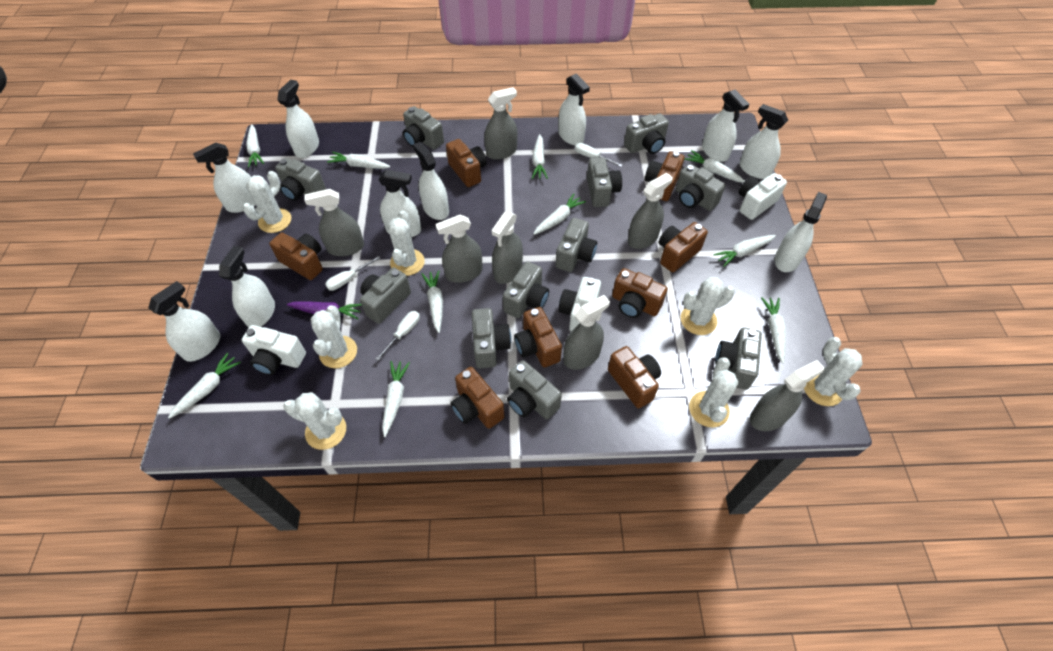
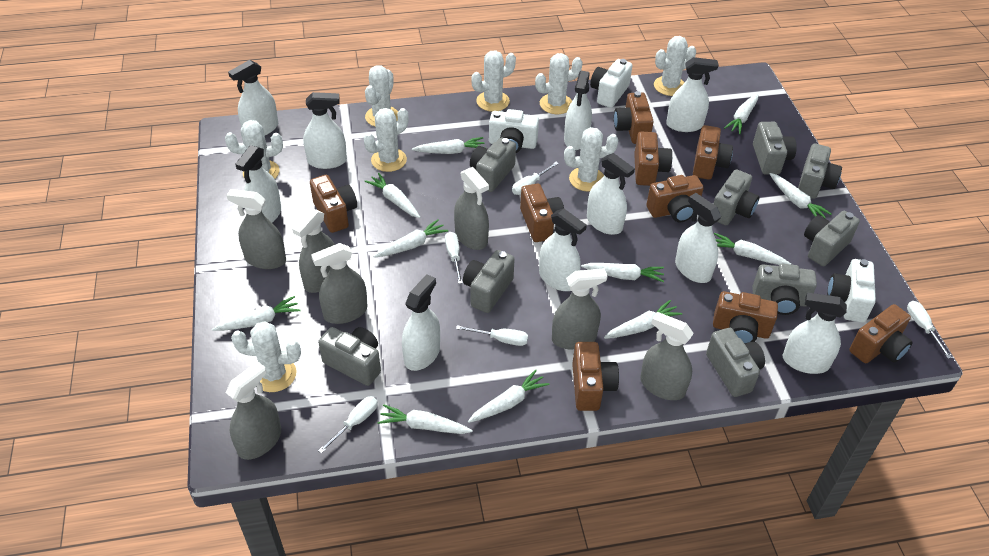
brown camera: 8 -> 9
grey camera: 11 -> 9
purple carrot: 1 -> 0
white cactus: 7 -> 8
white carrot: 10 -> 11
white screwdriver: 3 -> 5

